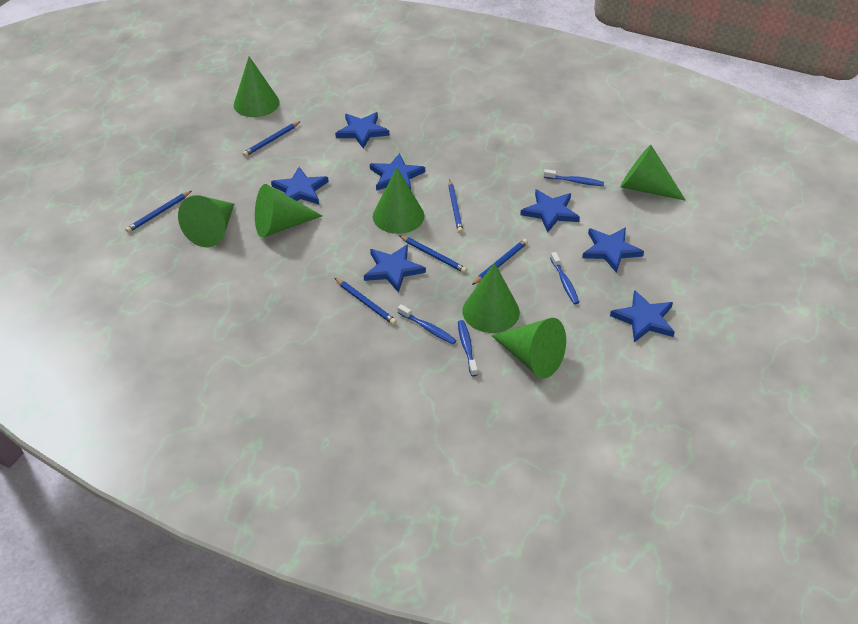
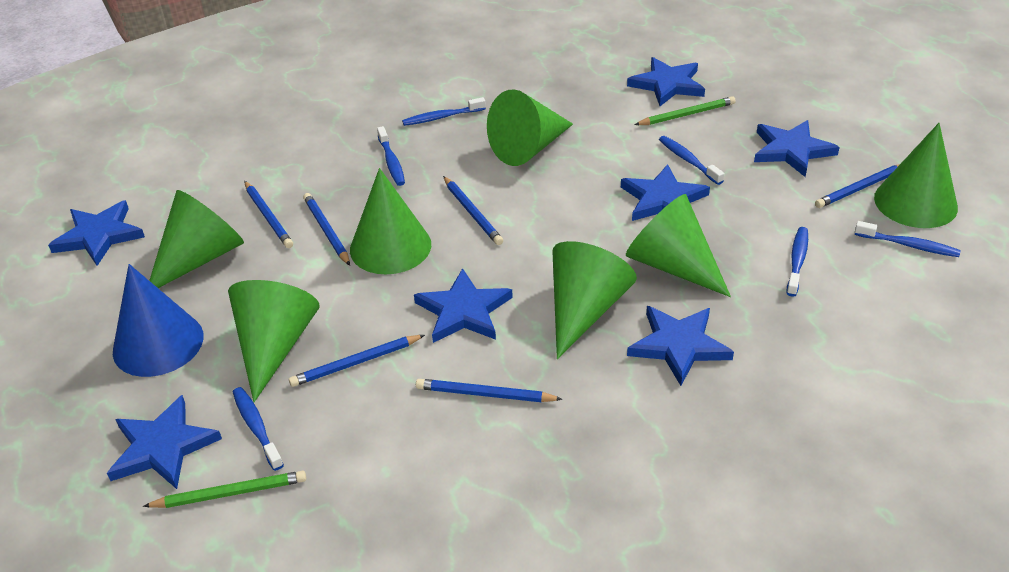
blue cone: 0 -> 1
blue toothbrush: 4 -> 6
green pencil: 0 -> 2

